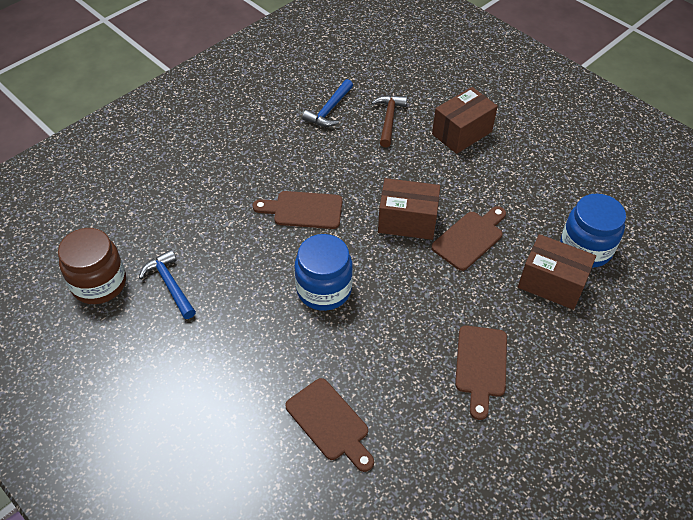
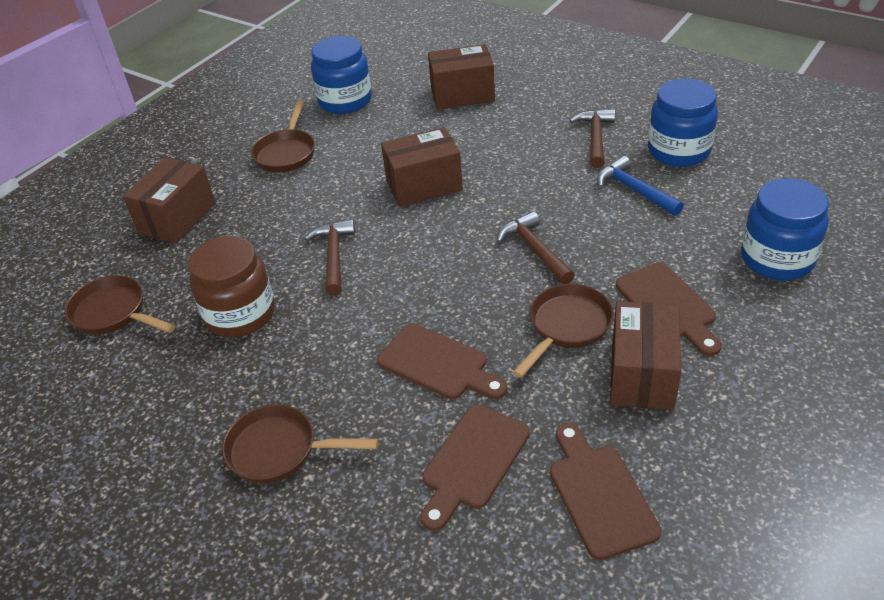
blue hammer: 2 -> 1
blue jar: 2 -> 3
brown box: 3 -> 4
brown hammer: 1 -> 3
brown pan: 0 -> 4

